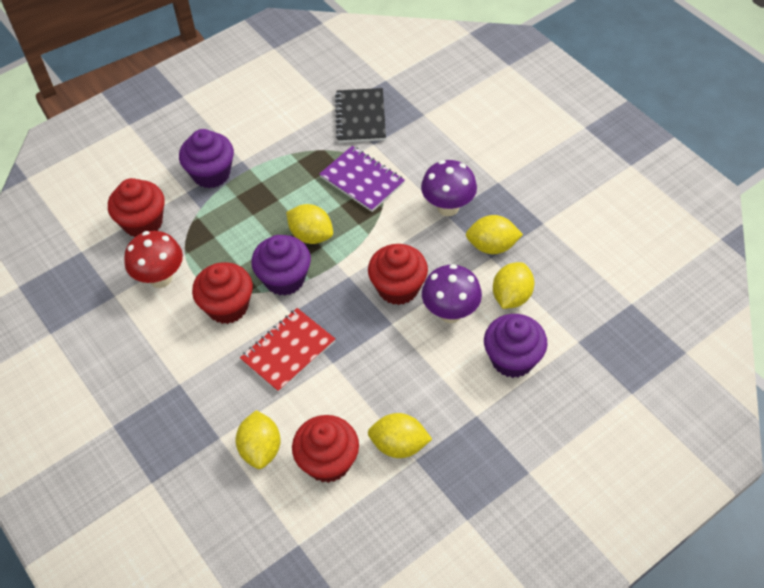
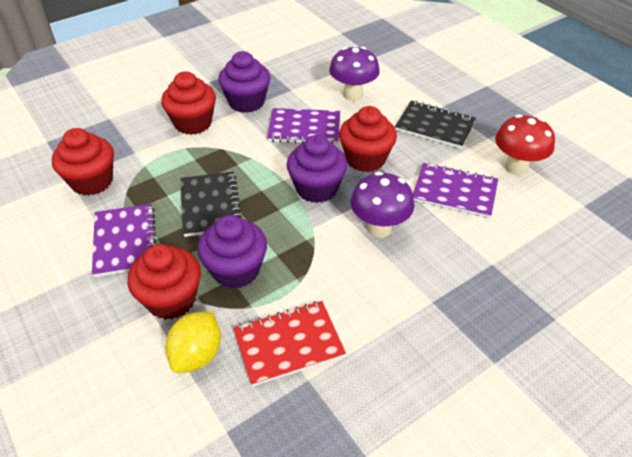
black notebook: 1 -> 2
purple notebook: 1 -> 3
yellow lemon: 5 -> 1

